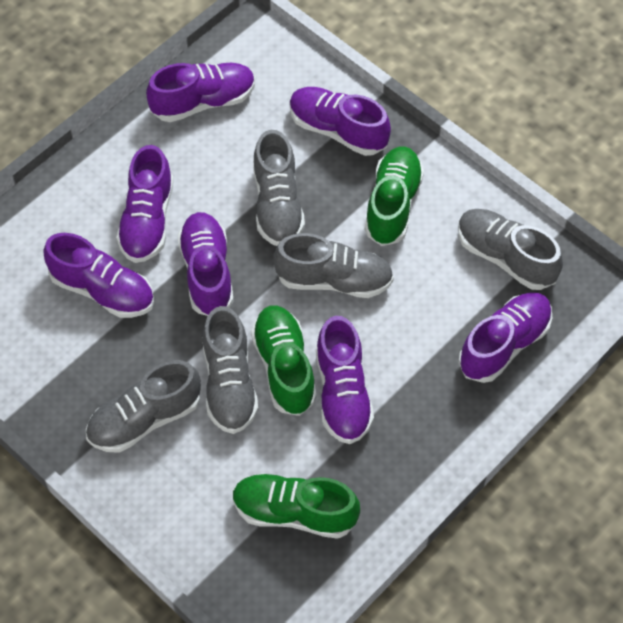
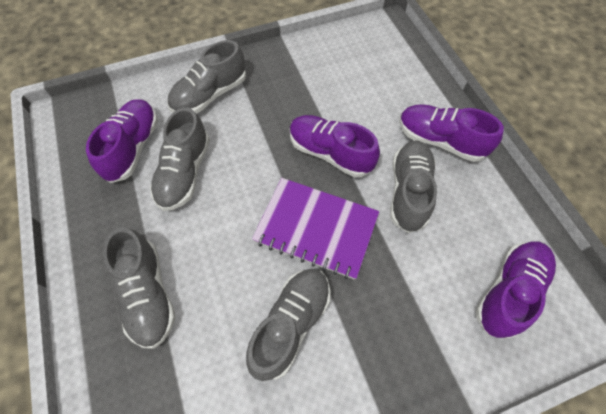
green shoe: 3 -> 0
purple notebook: 0 -> 1
purple shoe: 7 -> 4

